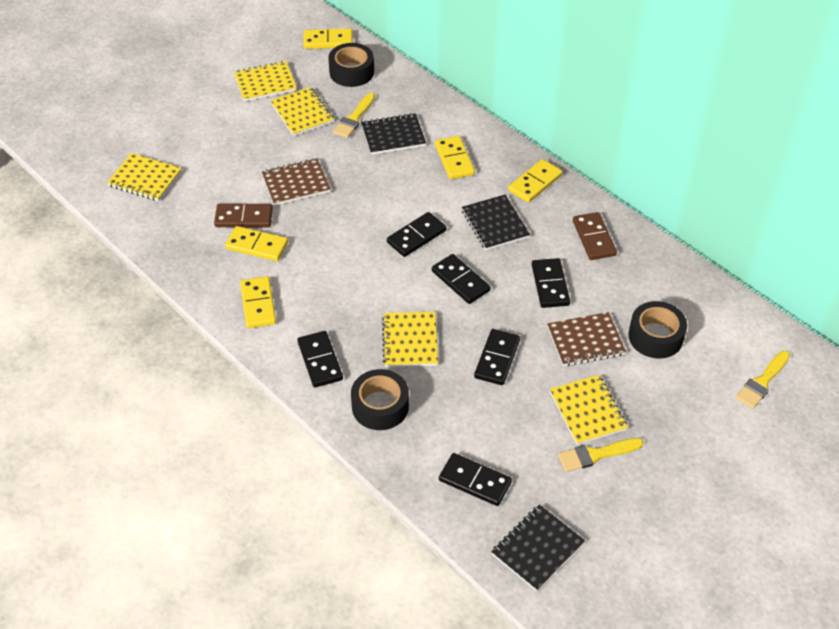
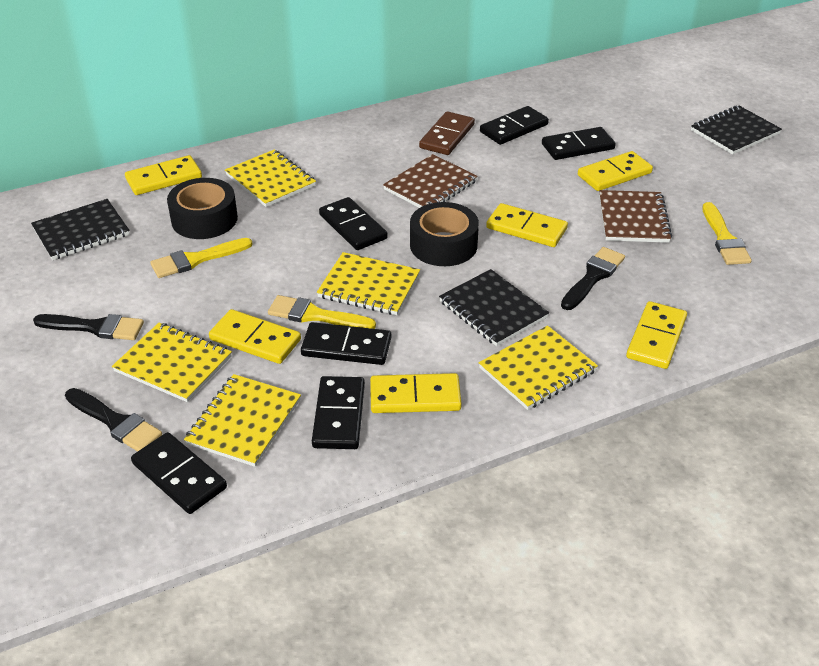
black brush: 0 -> 3
black tape: 3 -> 2
brown domino: 2 -> 1
yellow domino: 5 -> 6

